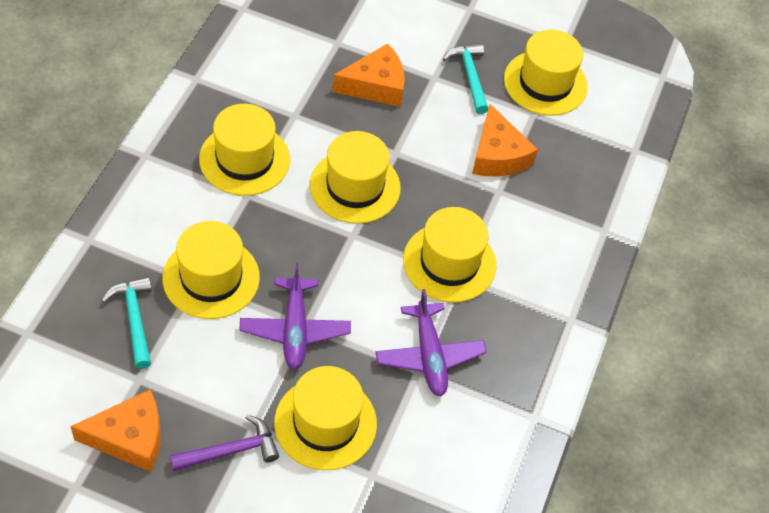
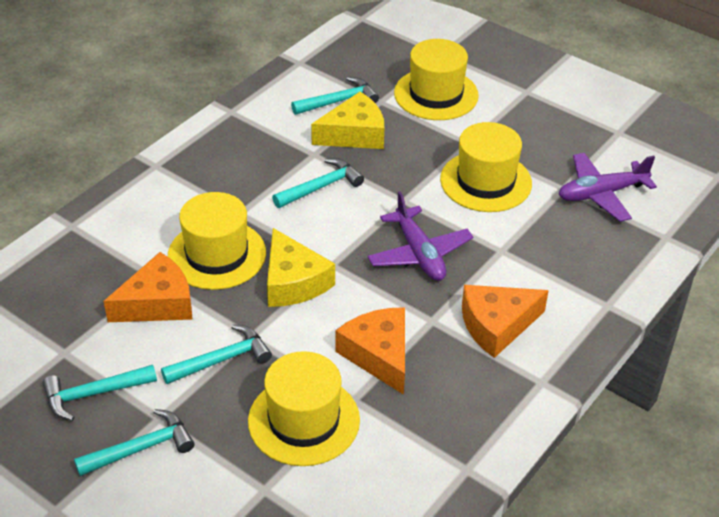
purple hammer: 1 -> 0
turquoise hammer: 2 -> 5
yellow cheese: 0 -> 2
yellow hat: 6 -> 4

